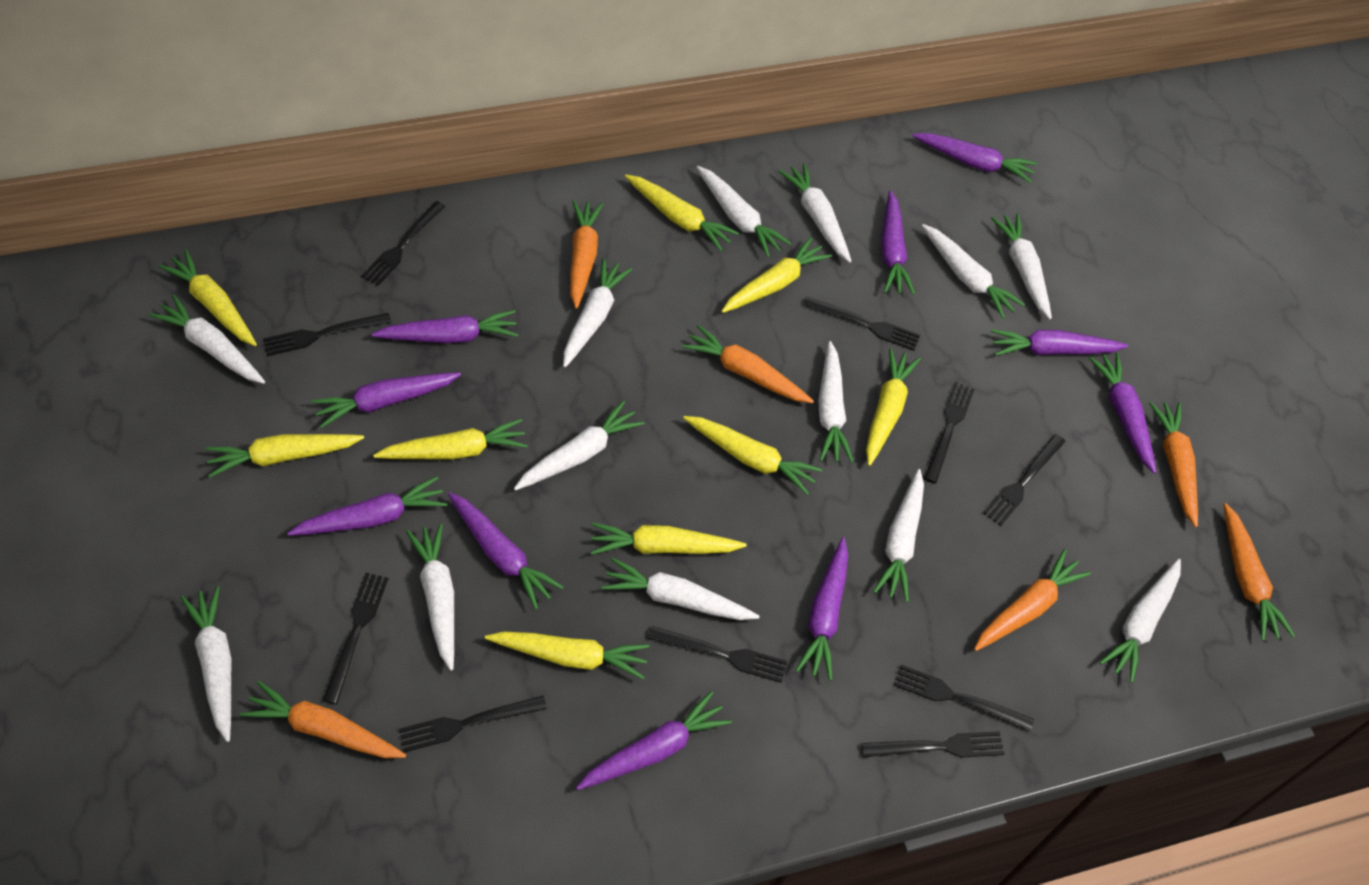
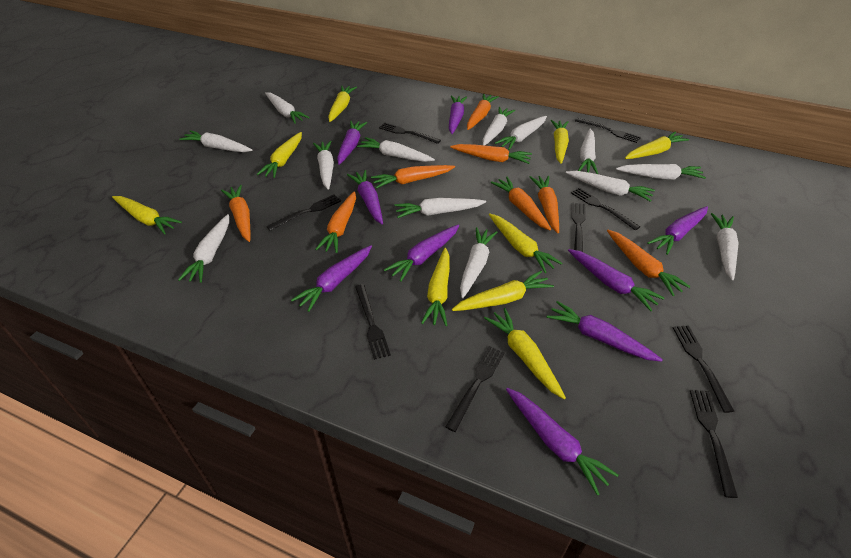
black fork: 10 -> 9
orange carrot: 6 -> 8
purple carrot: 10 -> 9

